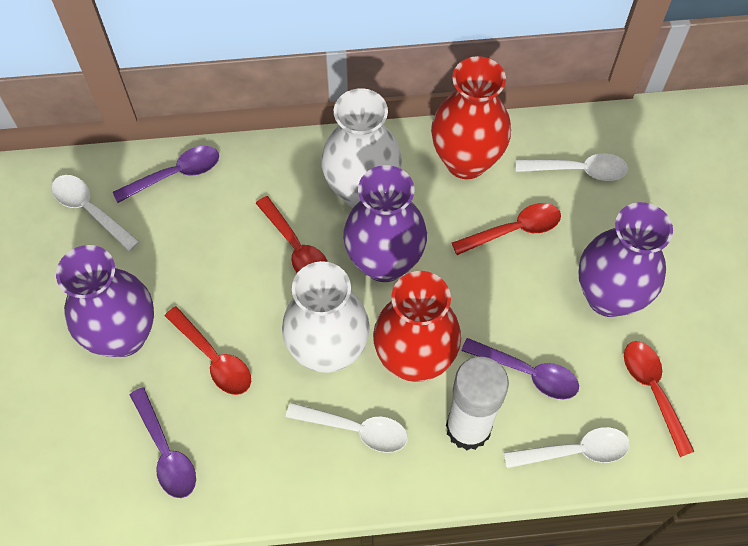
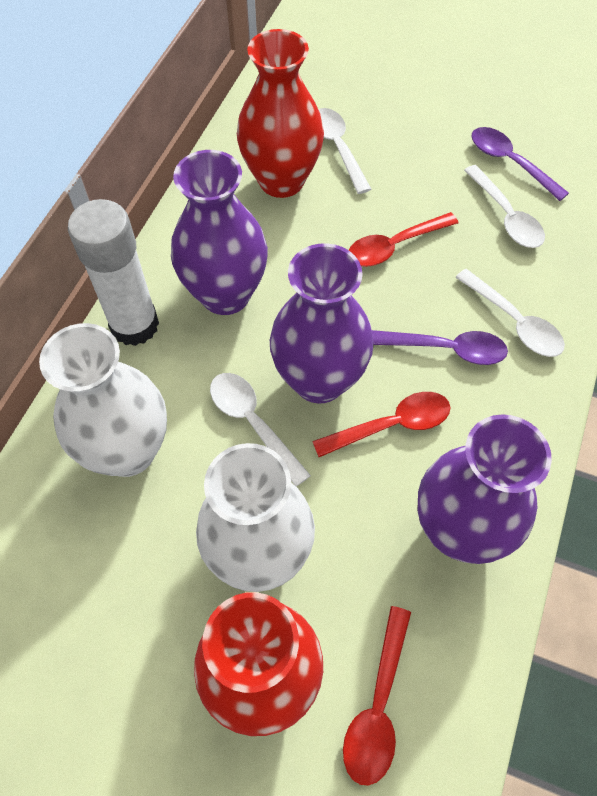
purple spoon: 3 -> 2
red spoon: 4 -> 3

